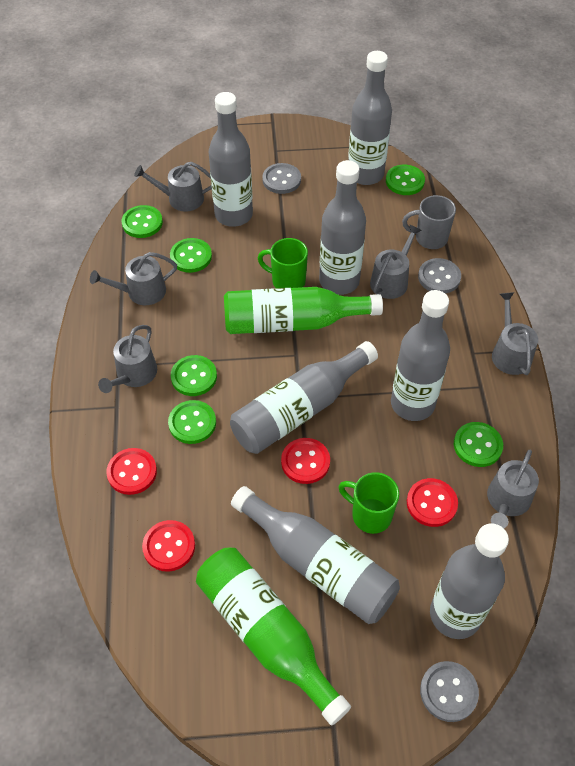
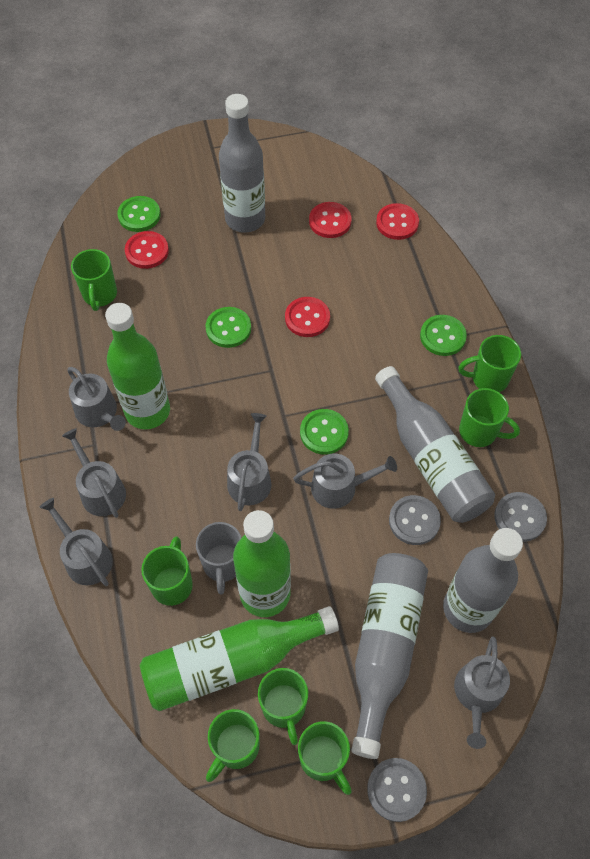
green bottle: 2 -> 3
green button: 6 -> 4
green mug: 2 -> 7
grey bottle: 7 -> 4

